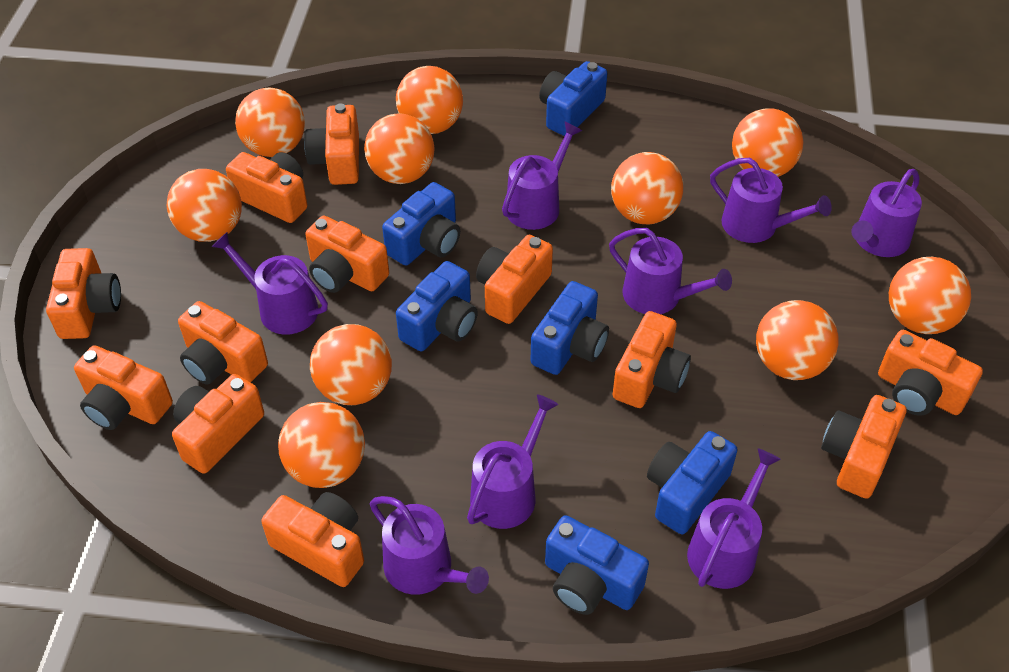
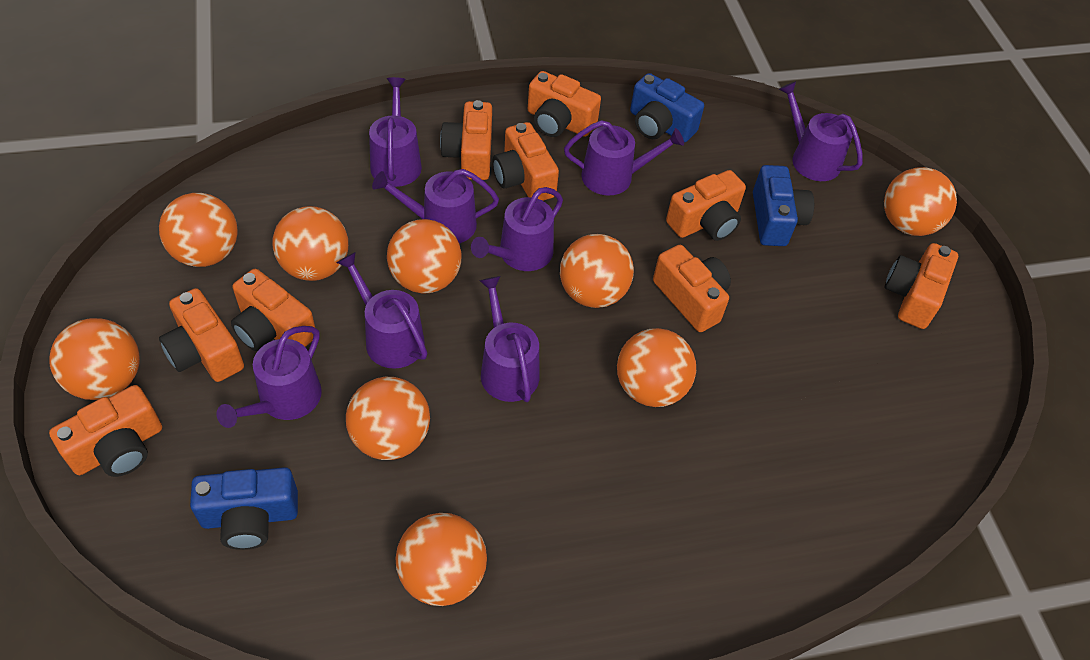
blue camera: 6 -> 3
orange ball: 10 -> 9
orange camera: 12 -> 9

